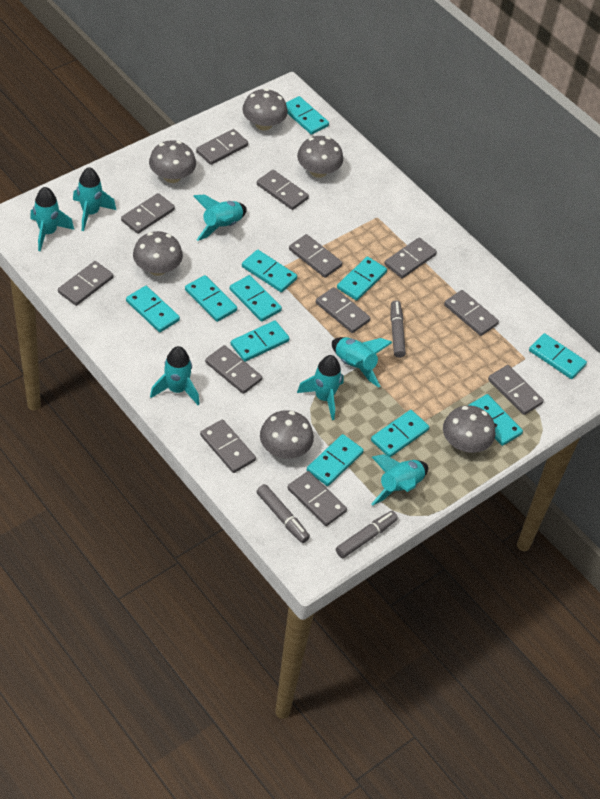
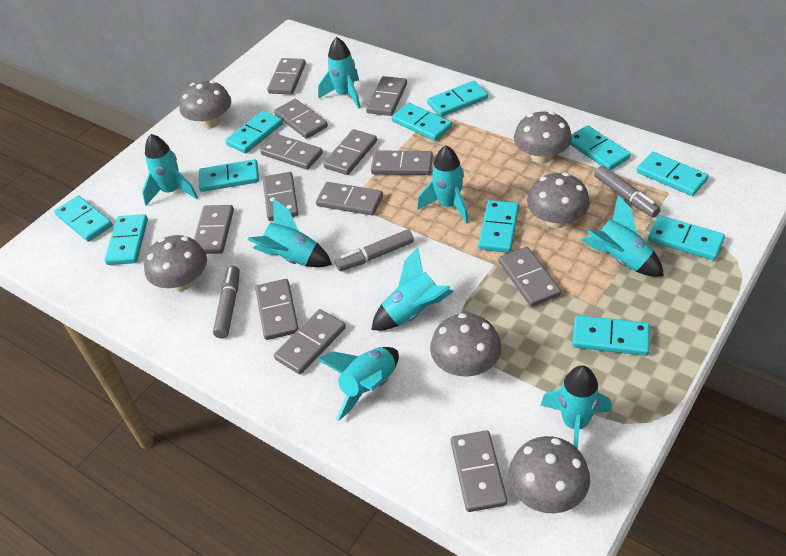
grey domino: 12 -> 13
turquoise rocket: 7 -> 8

